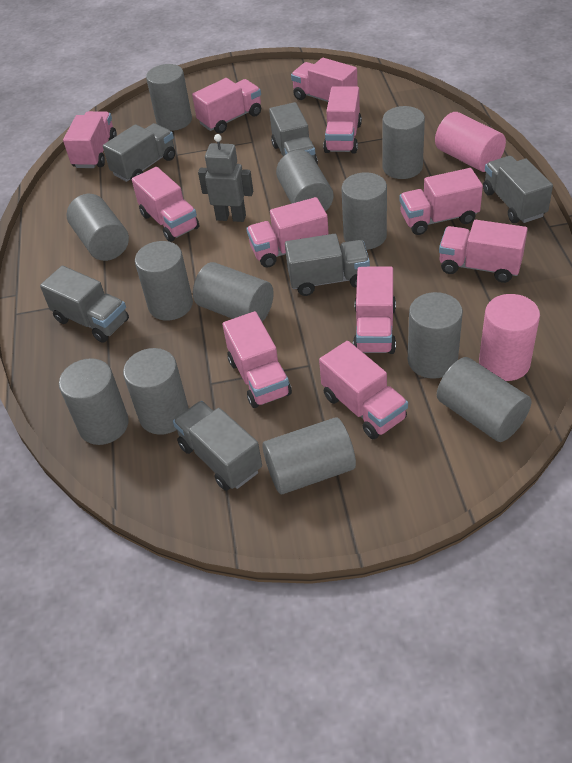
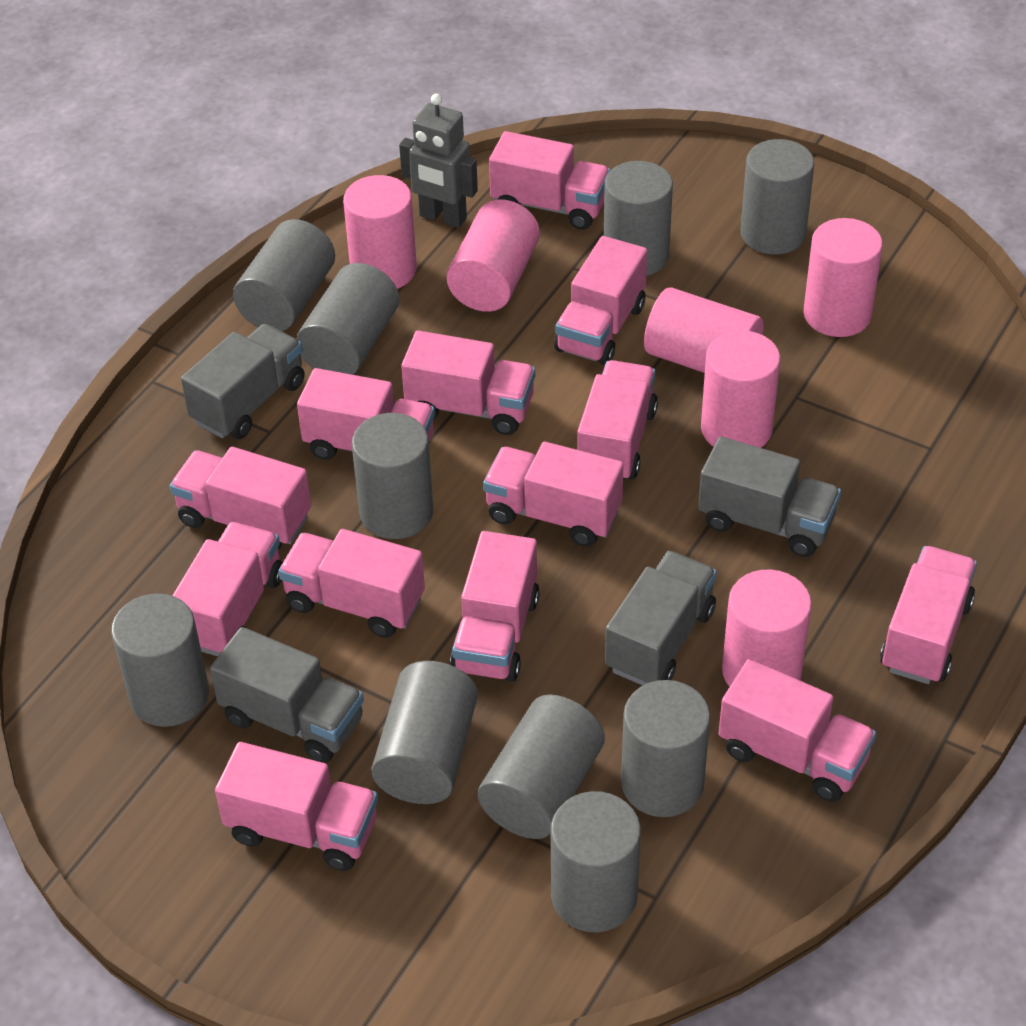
grey cylinder: 12 -> 10
grey truck: 6 -> 4
pink cylinder: 2 -> 6
pink truck: 11 -> 13

